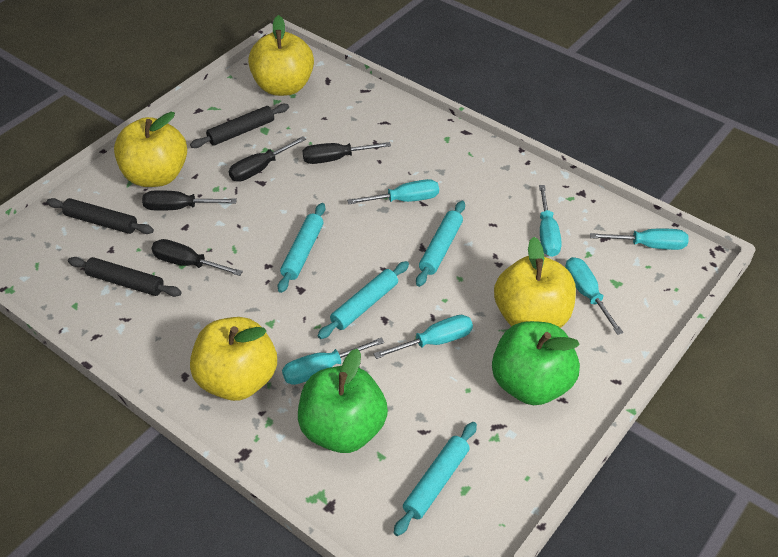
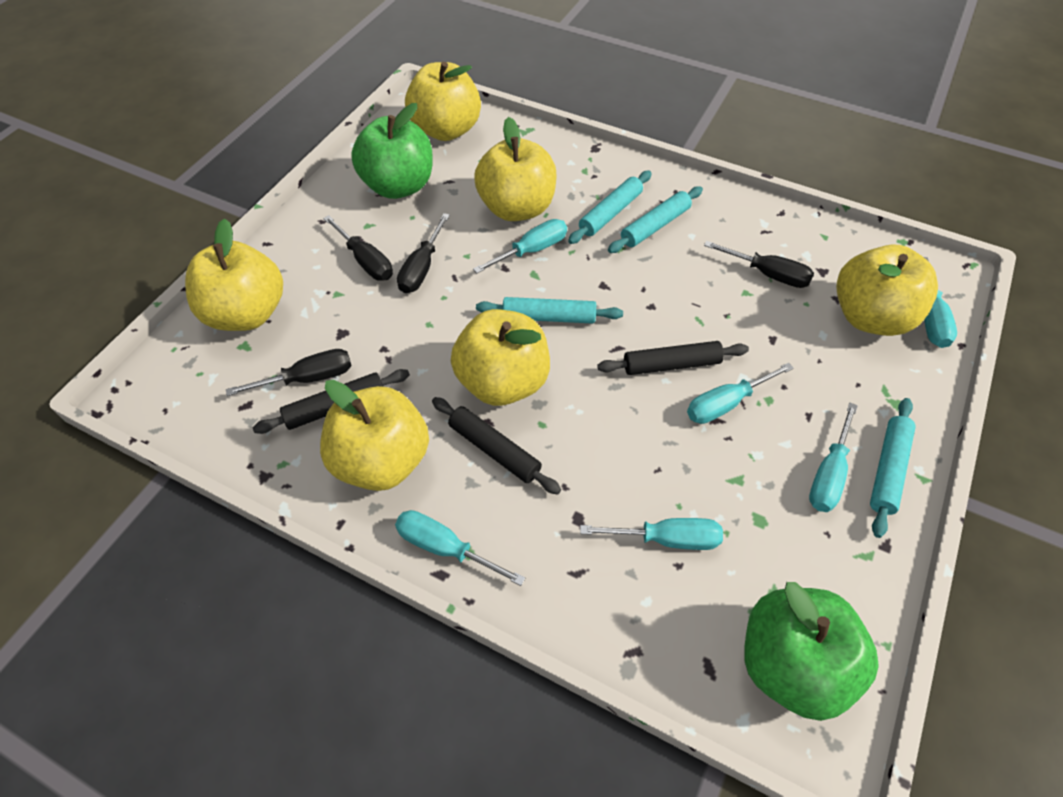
yellow apple: 4 -> 6

